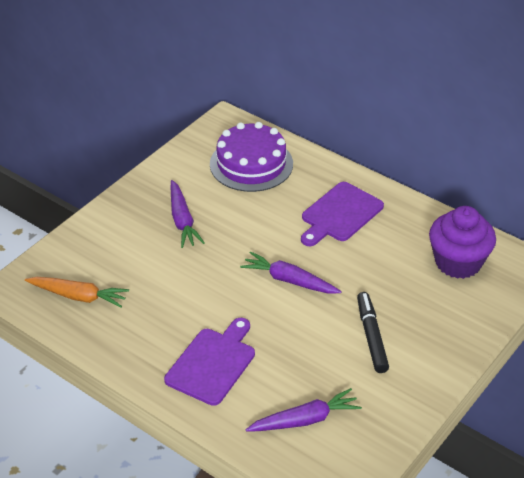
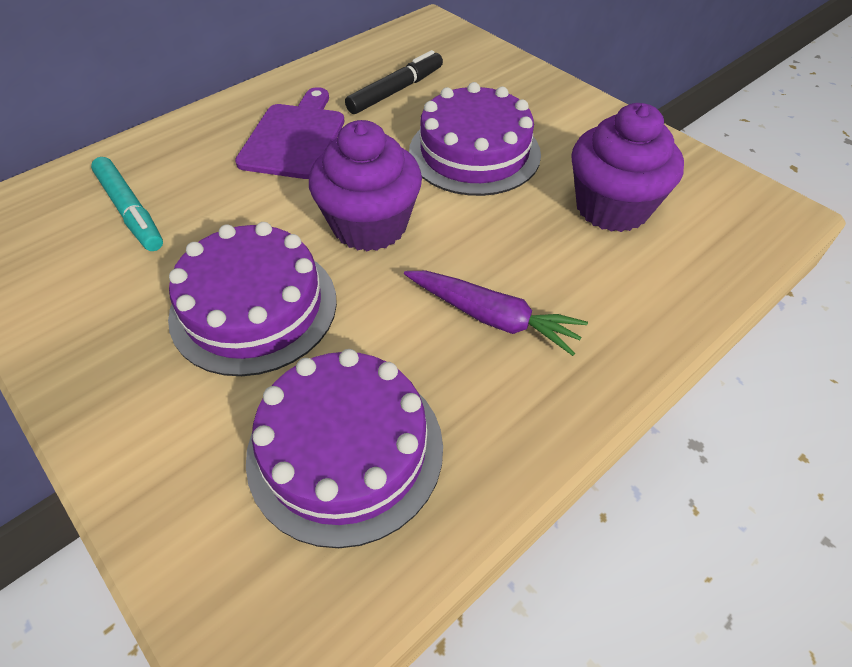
orange carrot: 1 -> 0
purple cake: 1 -> 3
purple carrot: 3 -> 1
purple cupcake: 1 -> 2
purple cutting board: 2 -> 1
turquoise marker: 0 -> 1

